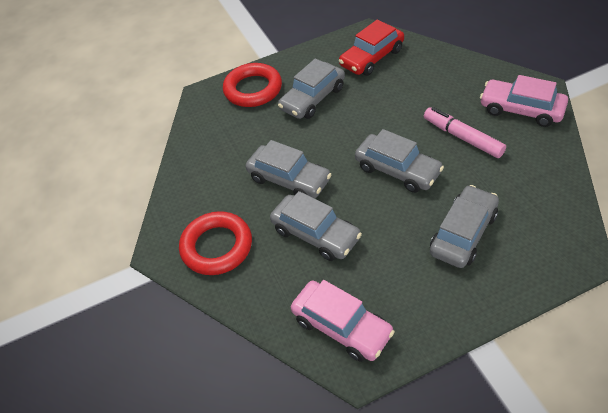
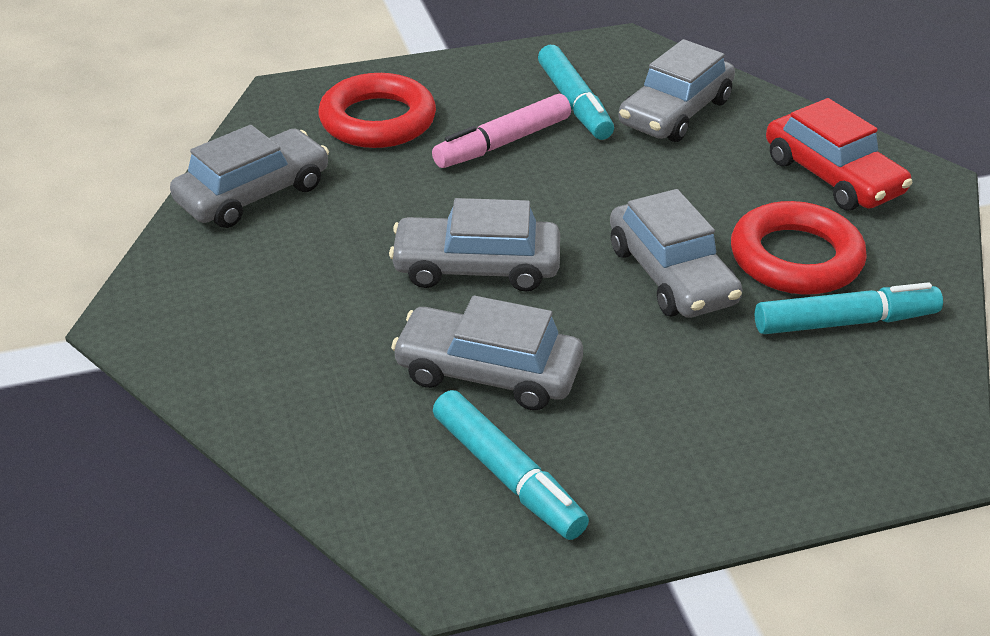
pink car: 2 -> 0
turquoise marker: 0 -> 3

